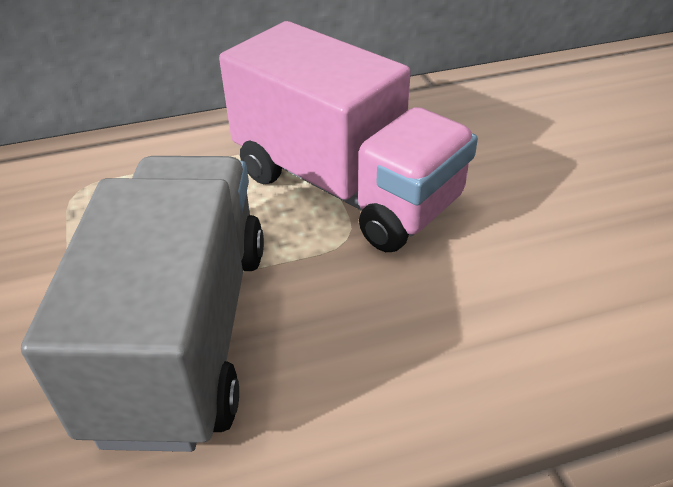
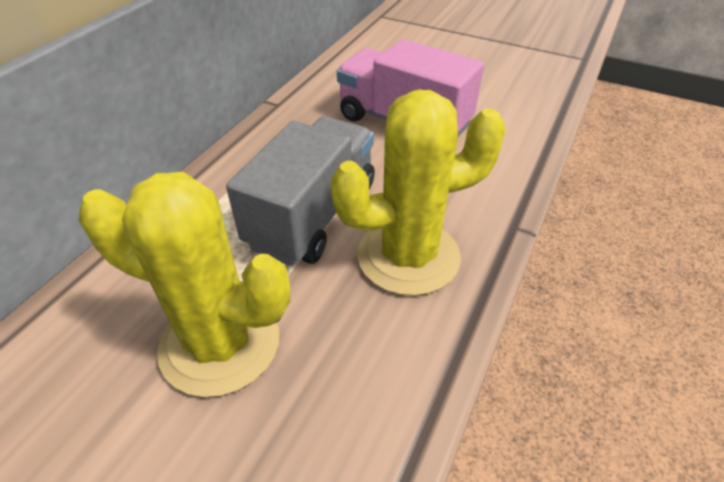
yellow cactus: 0 -> 2

